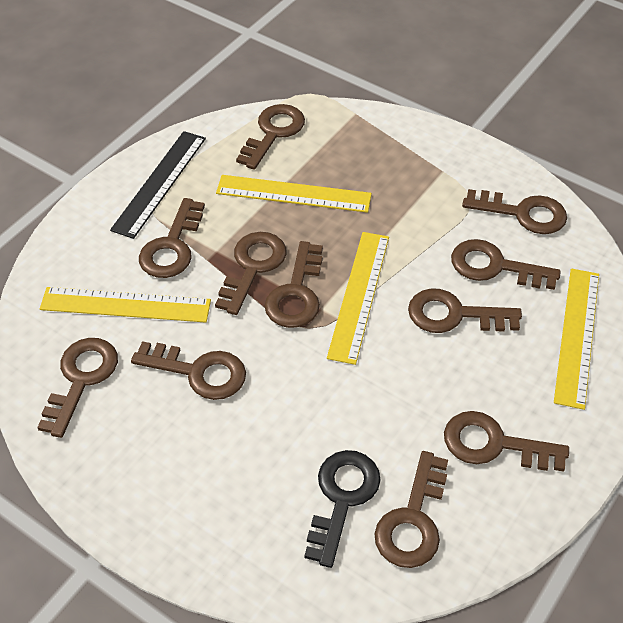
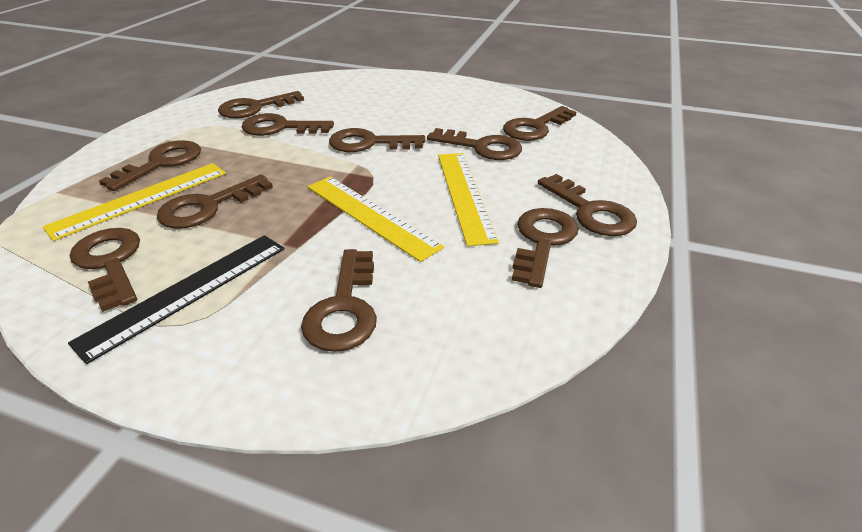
black key: 1 -> 0
yellow ruler: 4 -> 3

